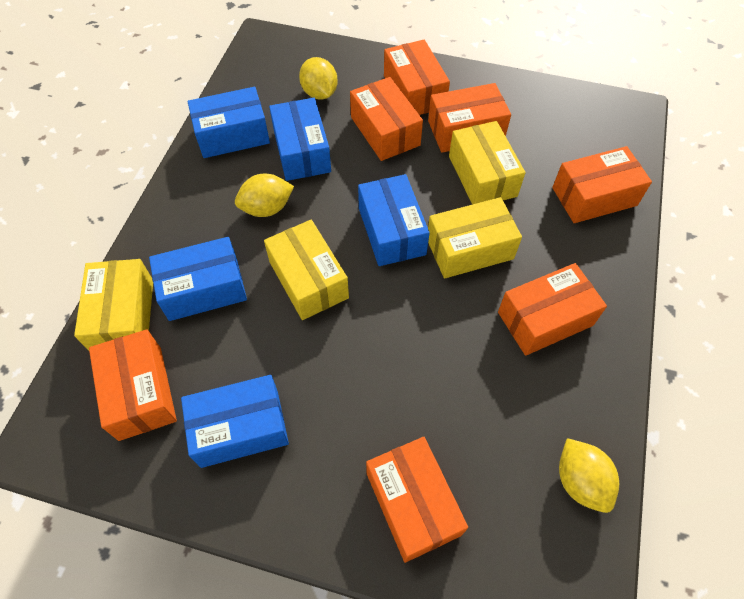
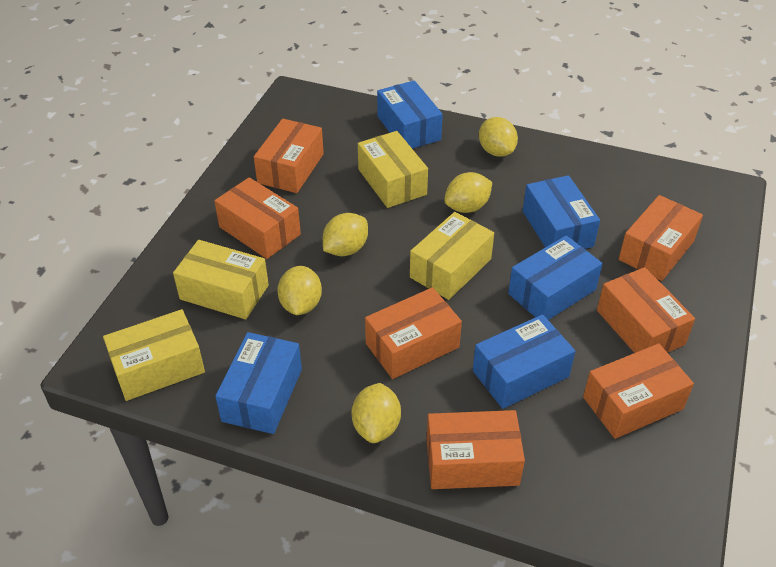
yellow lemon: 3 -> 5

